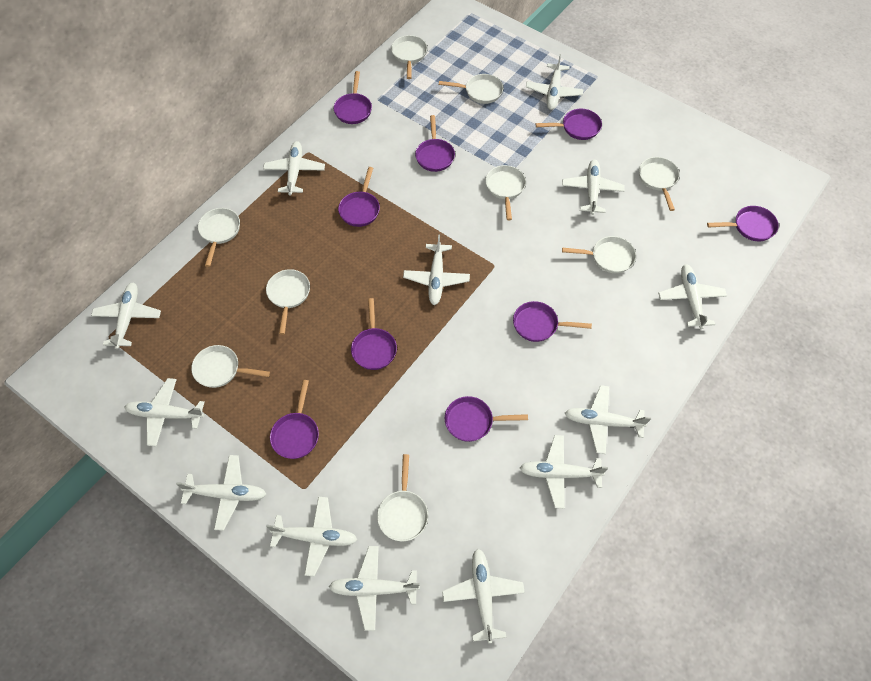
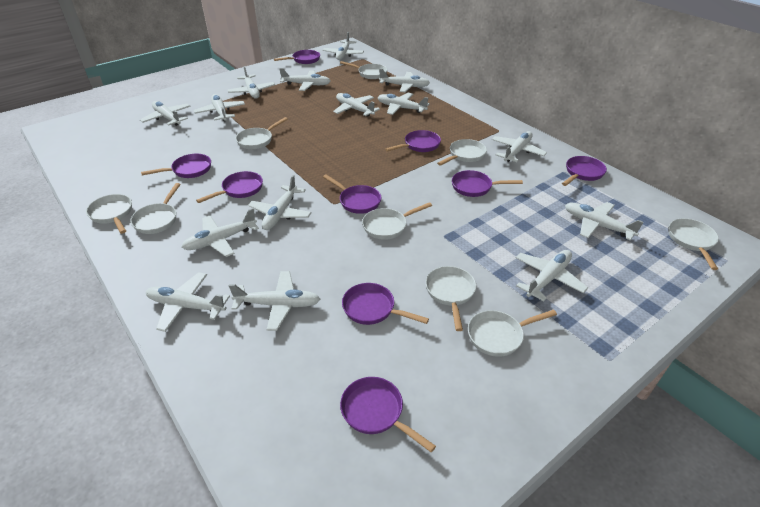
white plane: 13 -> 15

